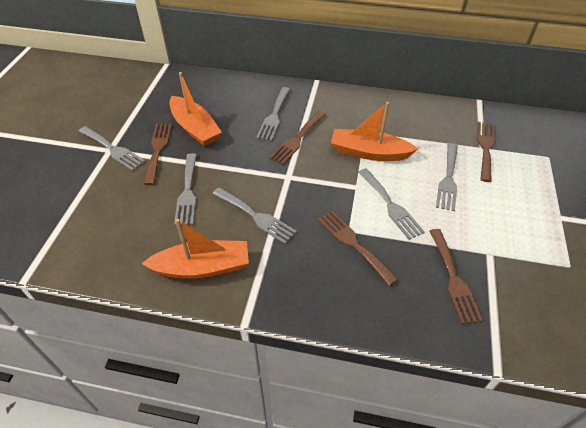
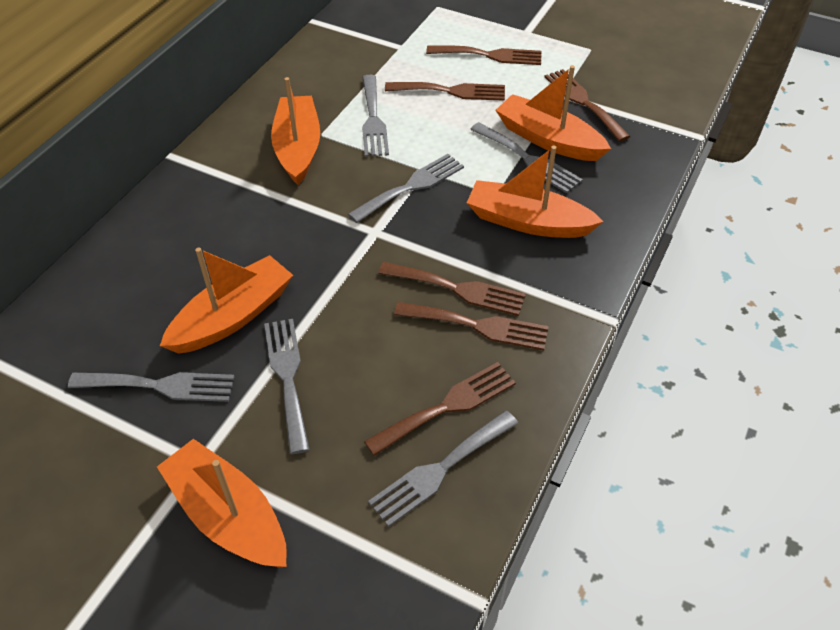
brown fork: 5 -> 6
orange boat: 3 -> 5

